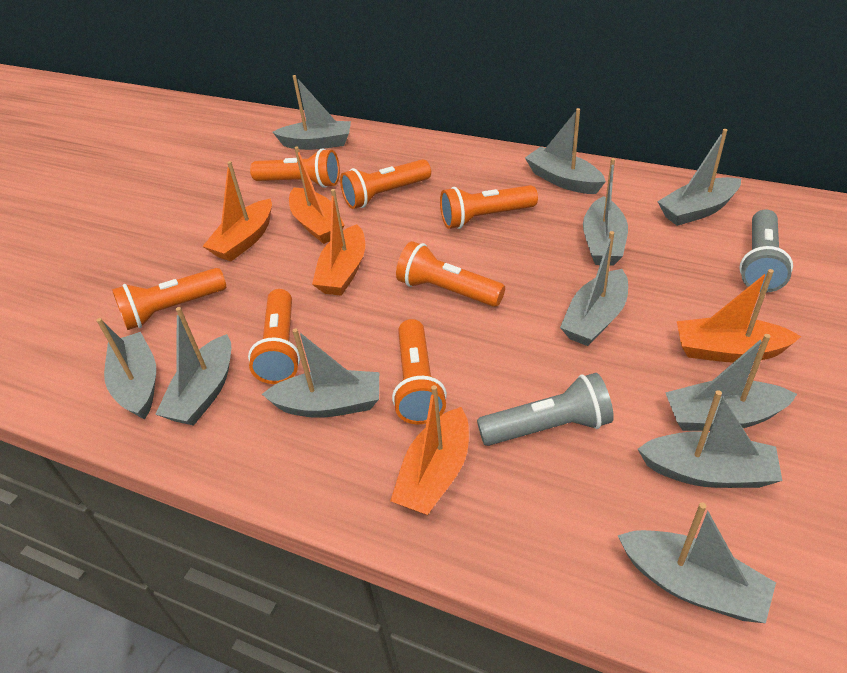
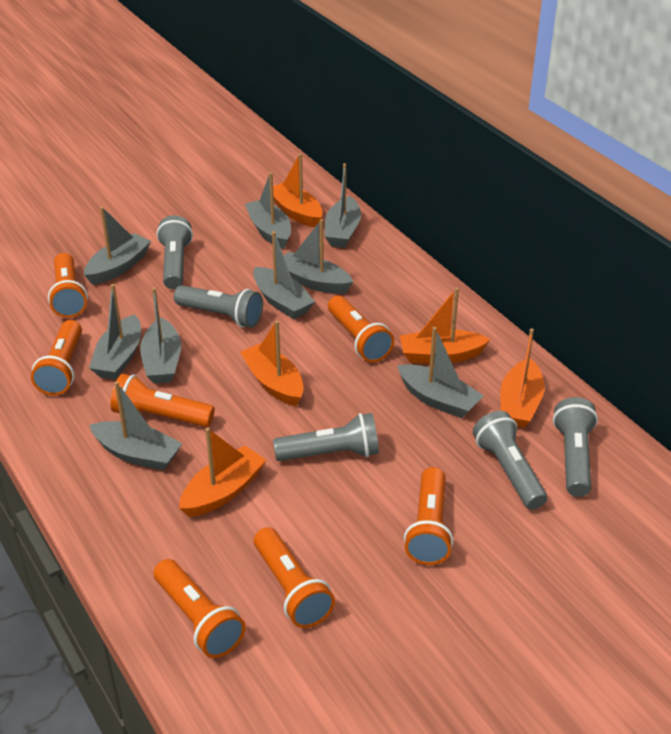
grey boat: 11 -> 9
grey flashlight: 2 -> 5

